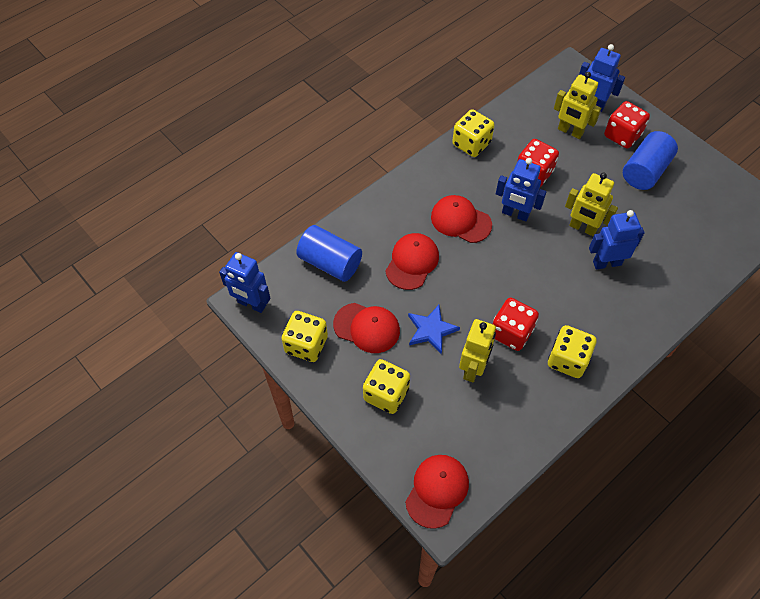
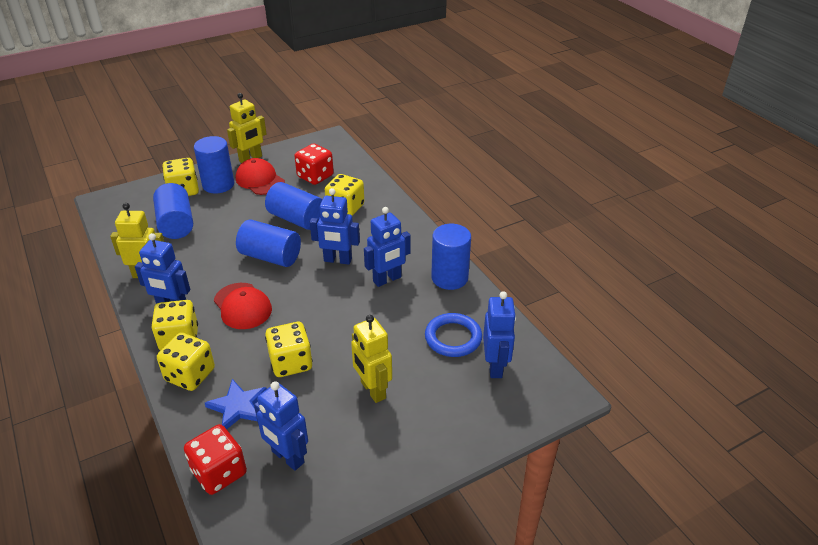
blue cylinder: 2 -> 5
blue ring: 0 -> 1
blue robot: 4 -> 5
red cap: 4 -> 2
red dice: 3 -> 2
yellow dice: 4 -> 5

